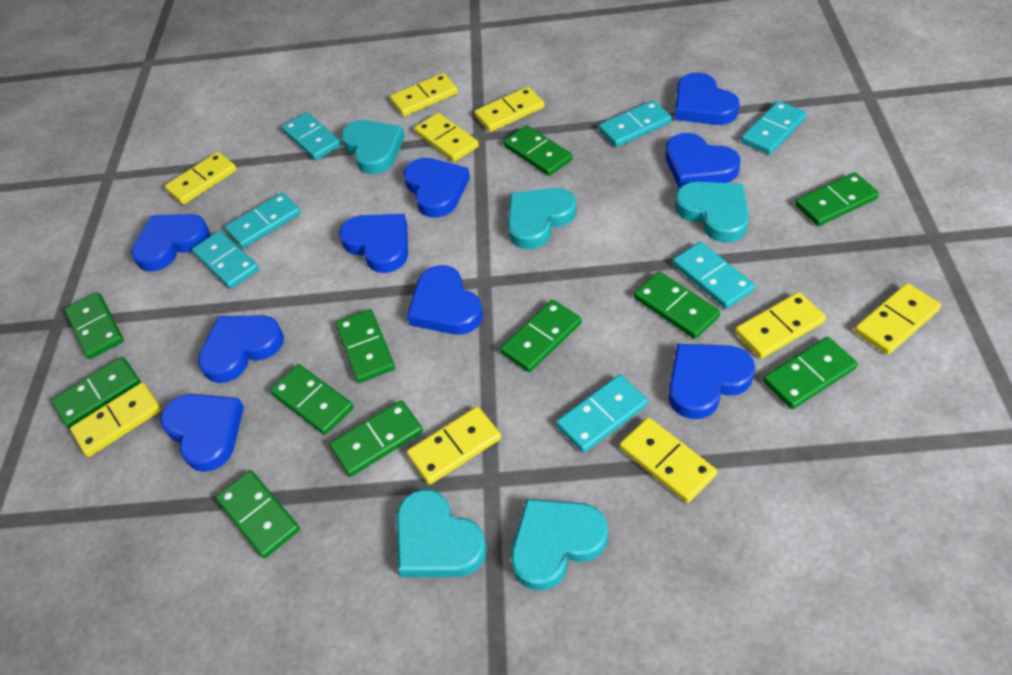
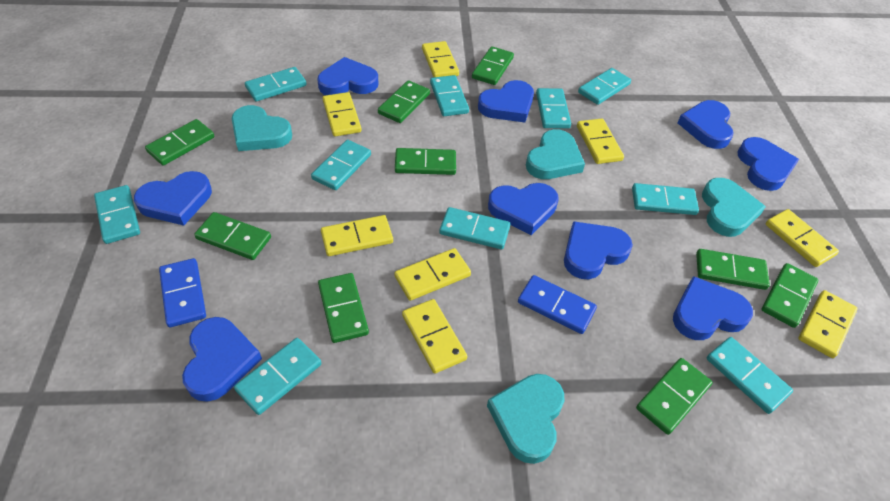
blue domino: 0 -> 2
green domino: 11 -> 9
turquoise domino: 7 -> 10
turquoise heart: 5 -> 4
yellow domino: 9 -> 8

